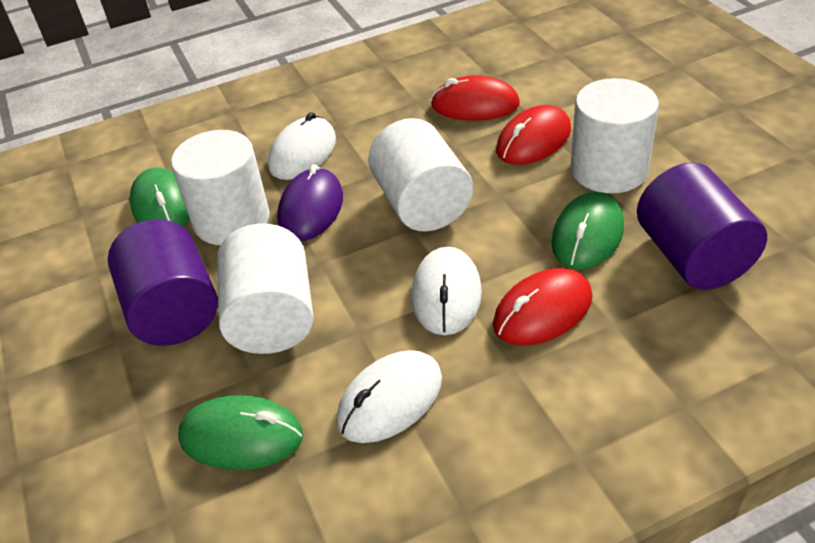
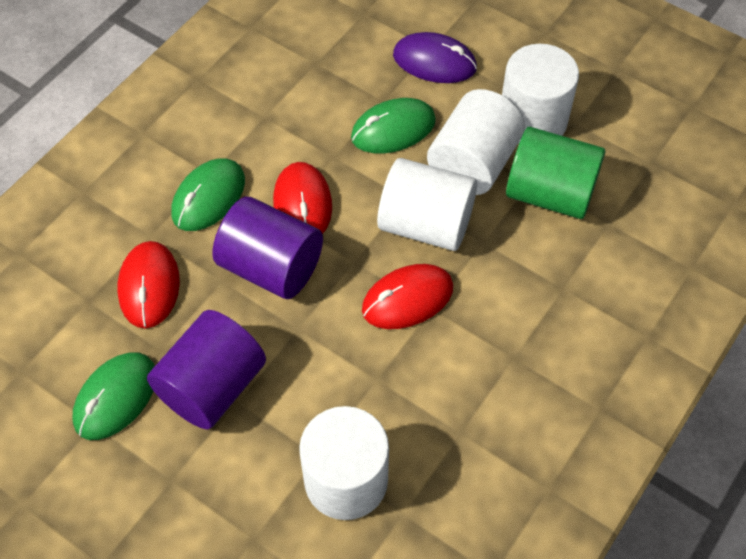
green cylinder: 0 -> 1
white mouse: 3 -> 0

